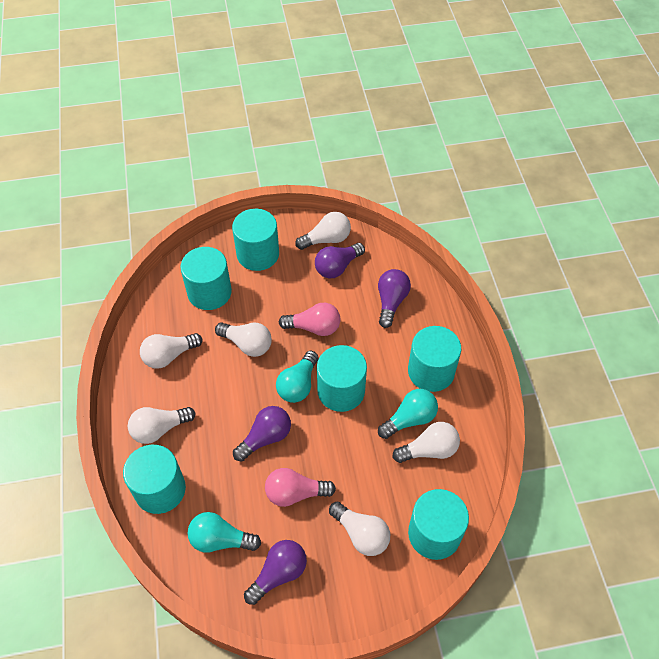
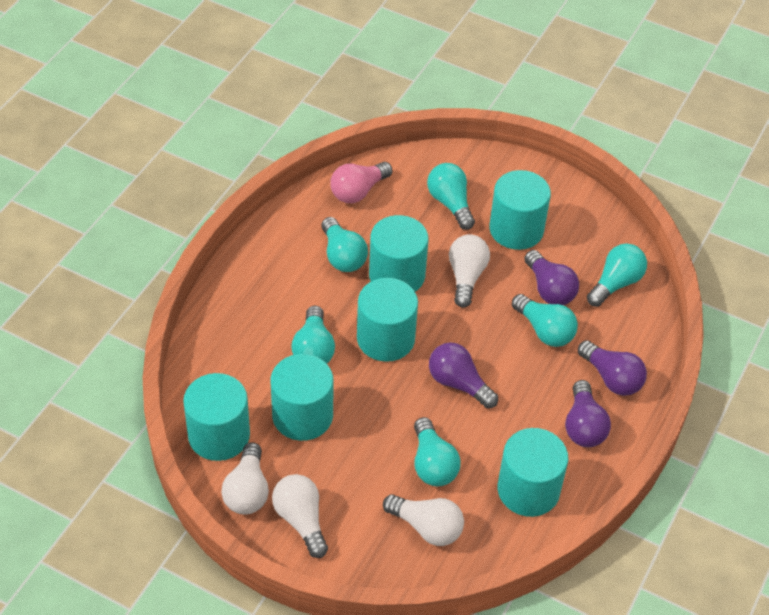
pink light bulb: 2 -> 1
turquoise light bulb: 3 -> 6
white light bulb: 6 -> 4

